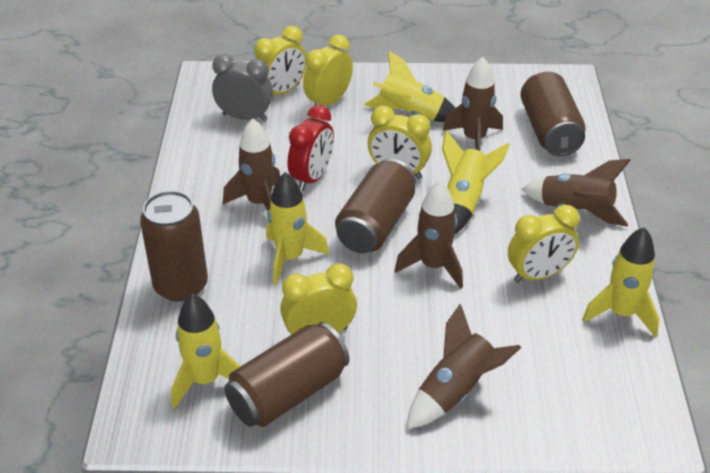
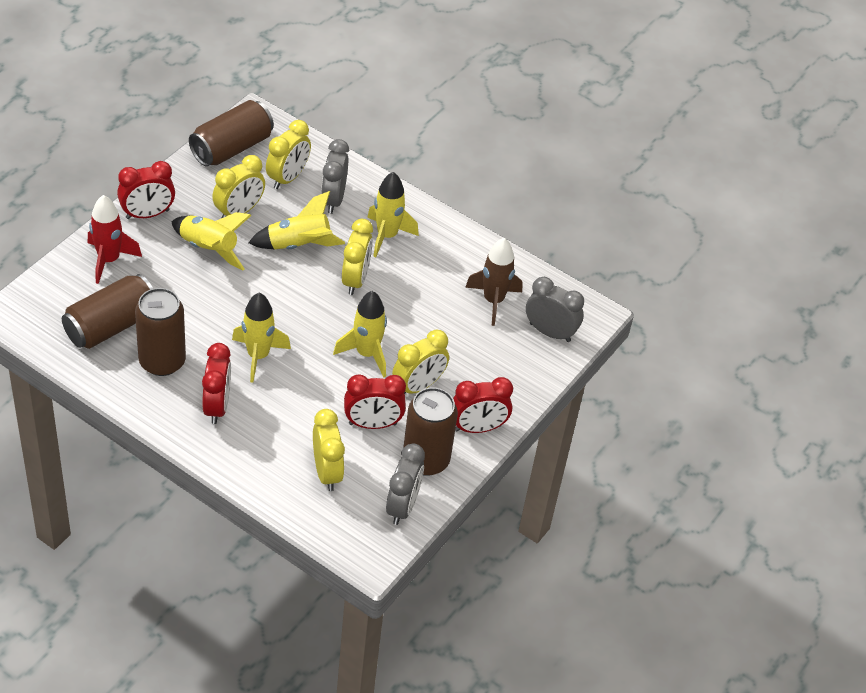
brown rocket: 5 -> 1
grey clock: 1 -> 3
red clock: 1 -> 4
red rocket: 0 -> 1

